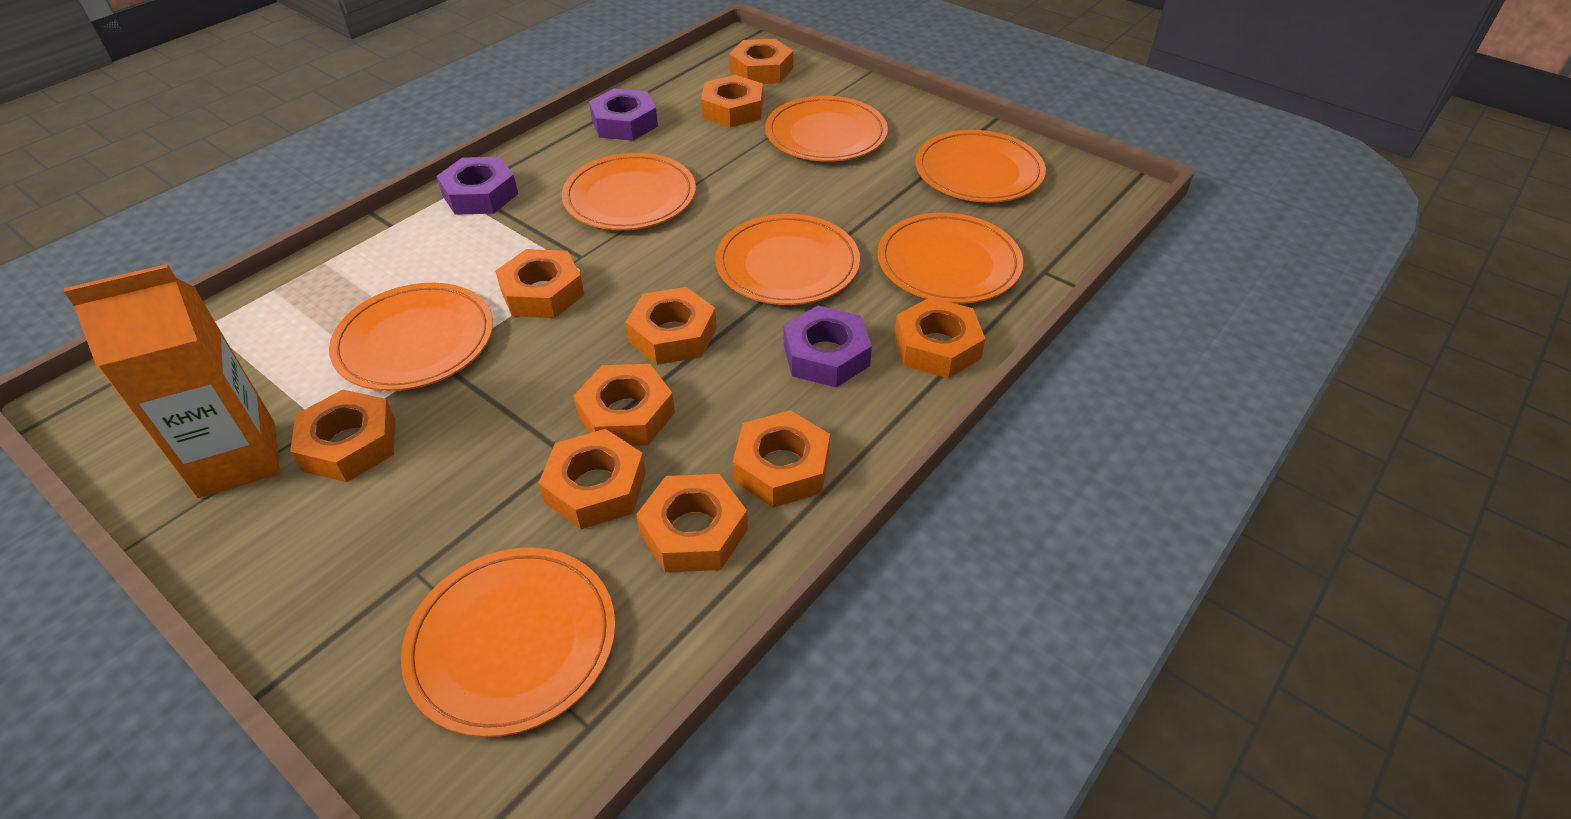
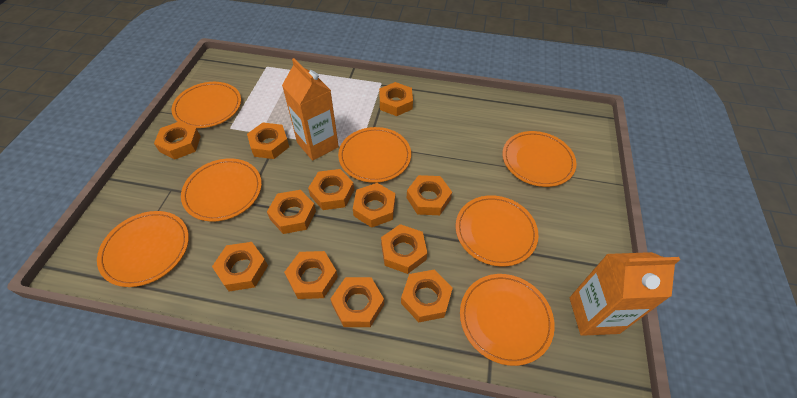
orange carton: 1 -> 2
orange nut: 10 -> 12
purple nut: 3 -> 0

